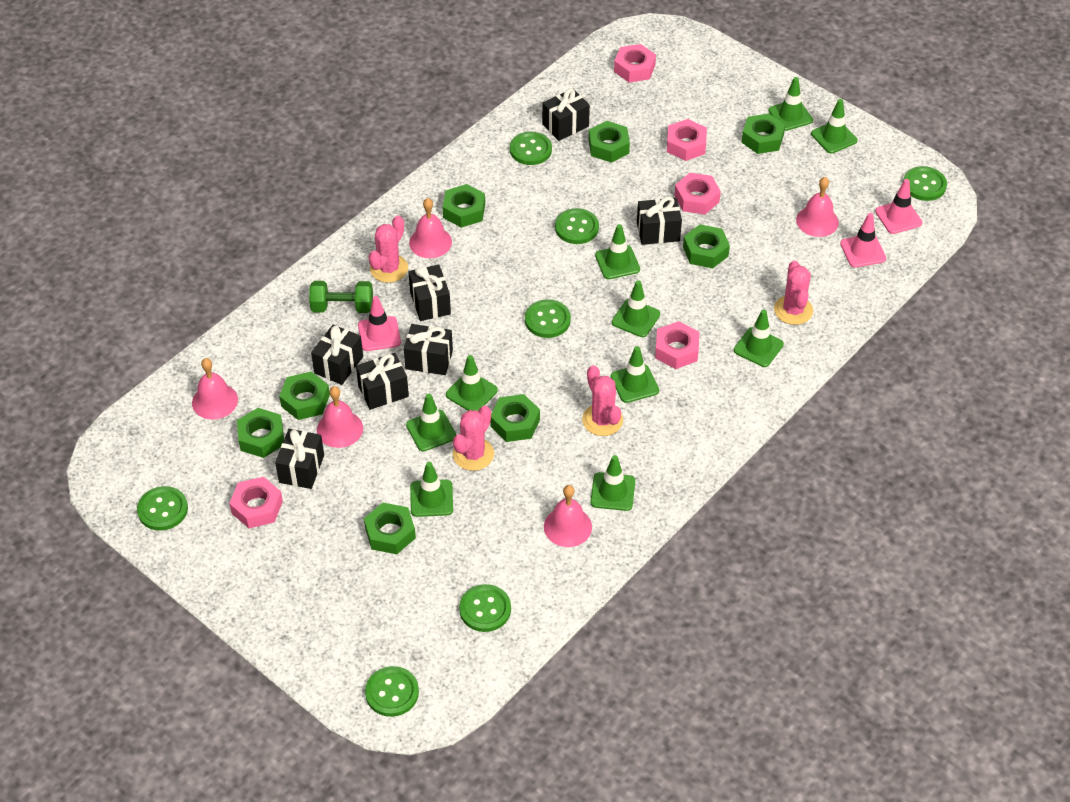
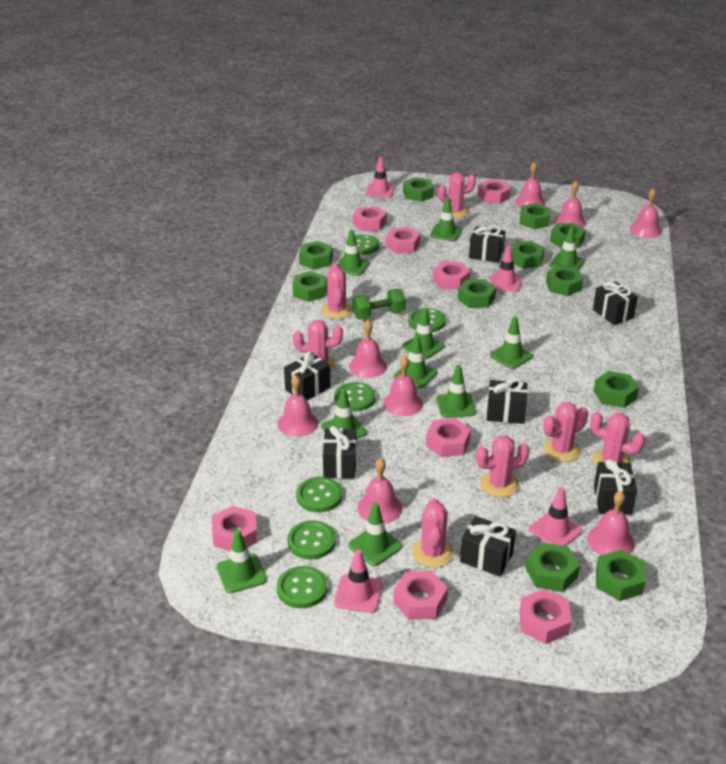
green button: 7 -> 6
green nut: 8 -> 11
pink bell: 5 -> 8
pink cactus: 4 -> 7
pink nut: 5 -> 8
pink traffic cone: 3 -> 4

